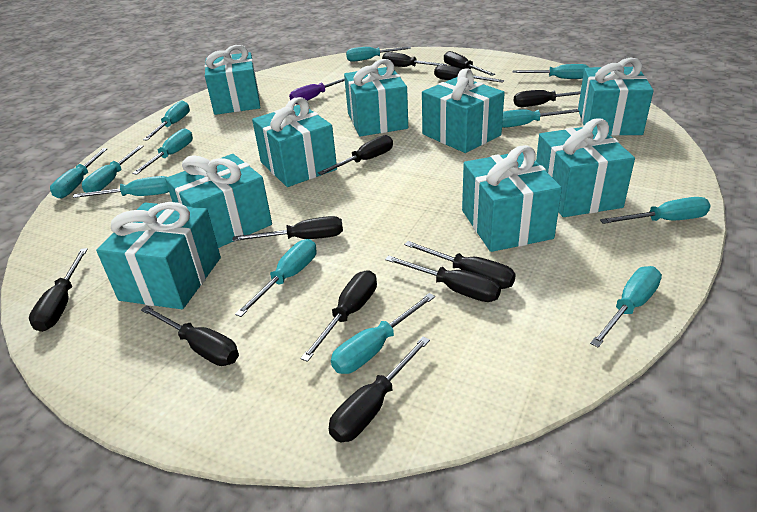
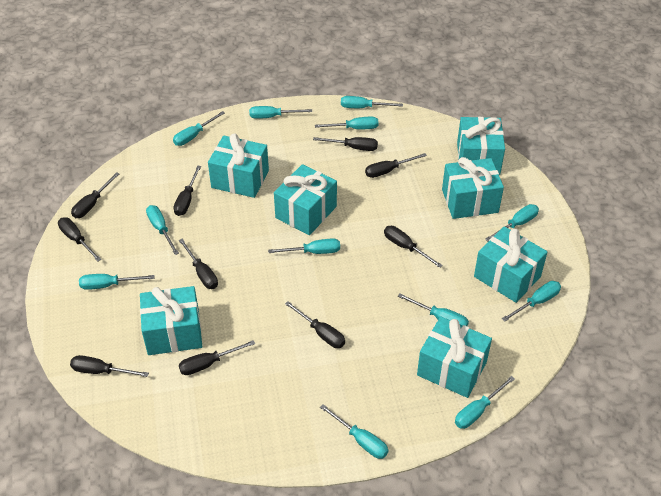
black screwdriver: 12 -> 10
purple screwdriver: 1 -> 0
turquoise gift: 9 -> 7

